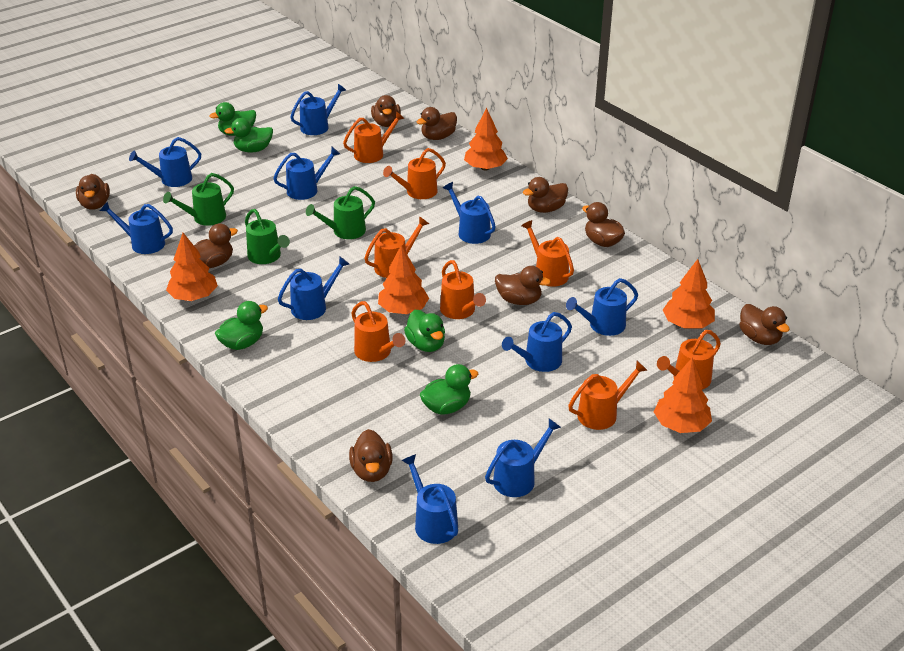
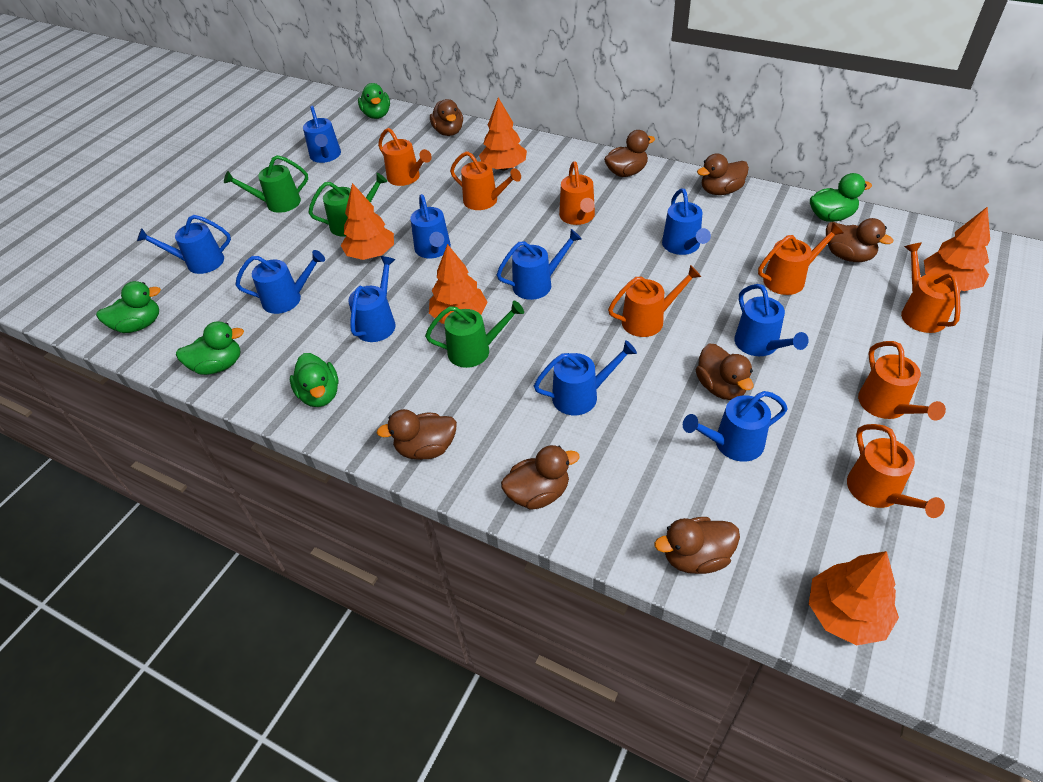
brown duck: 9 -> 8

